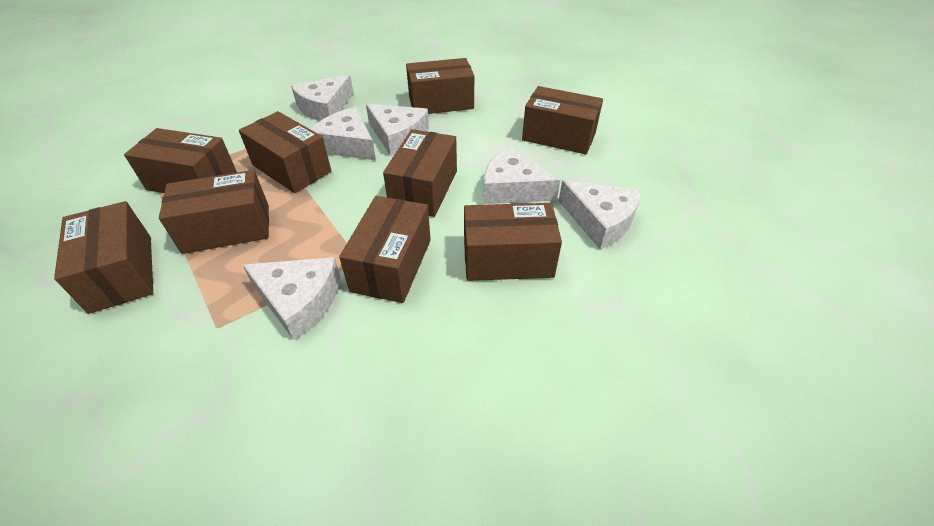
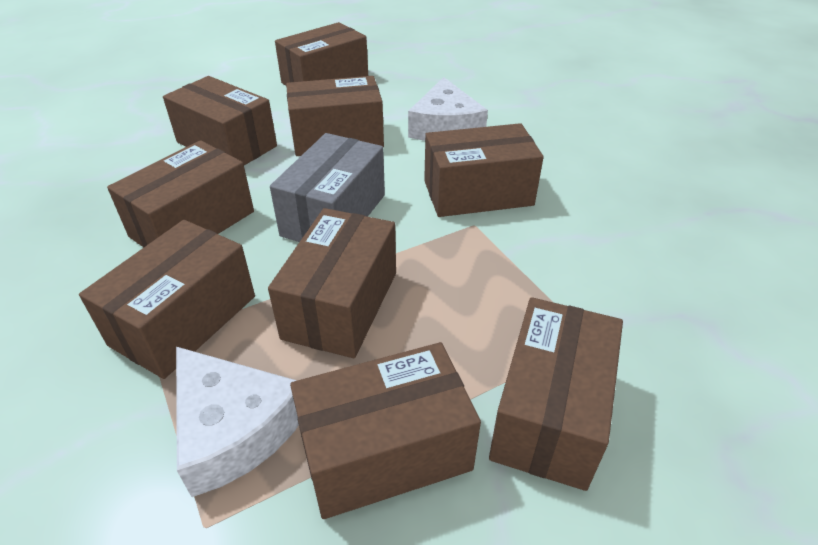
grey box: 0 -> 1
white cheese: 6 -> 2

